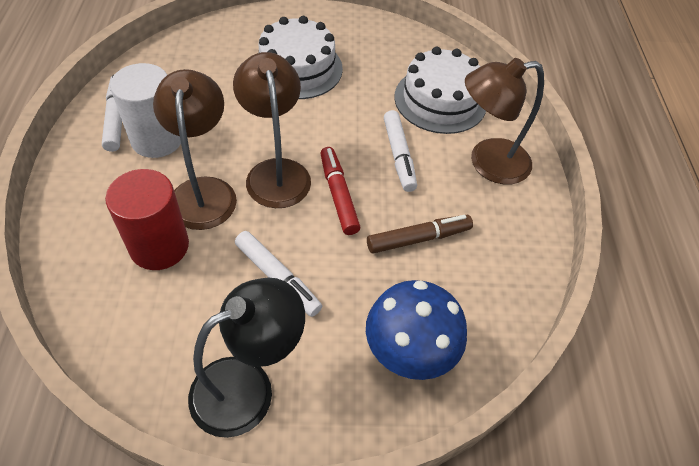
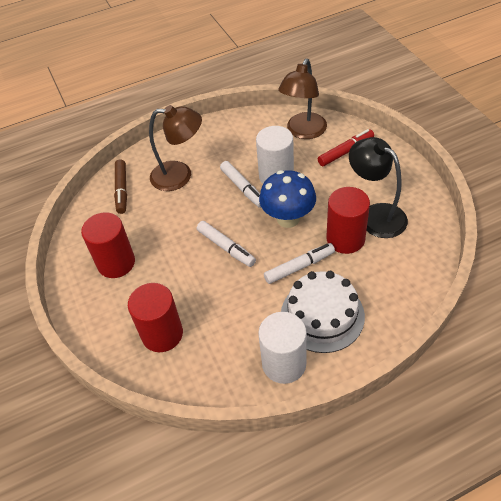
brown lamp: 3 -> 2
red cylinder: 1 -> 3
white cake: 2 -> 1
white cylinder: 1 -> 2

